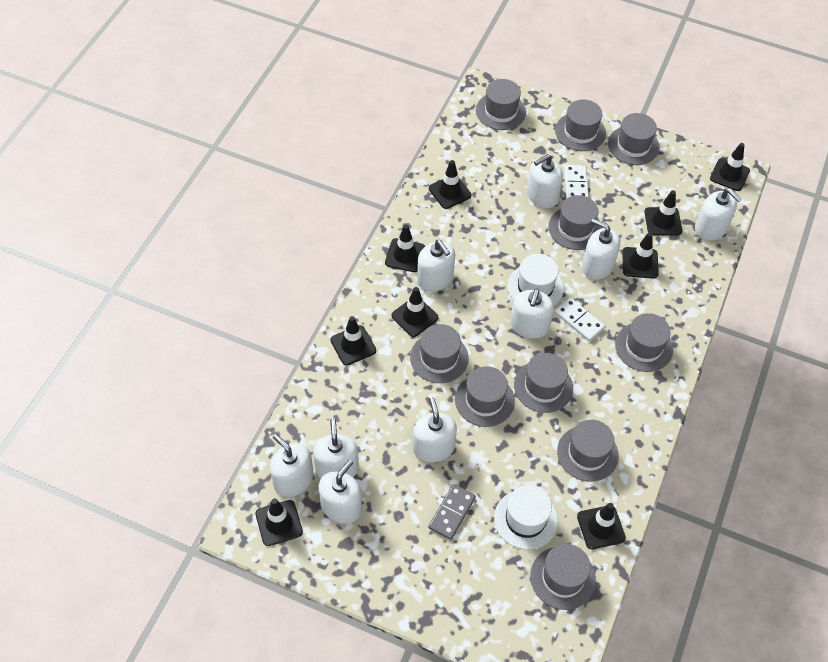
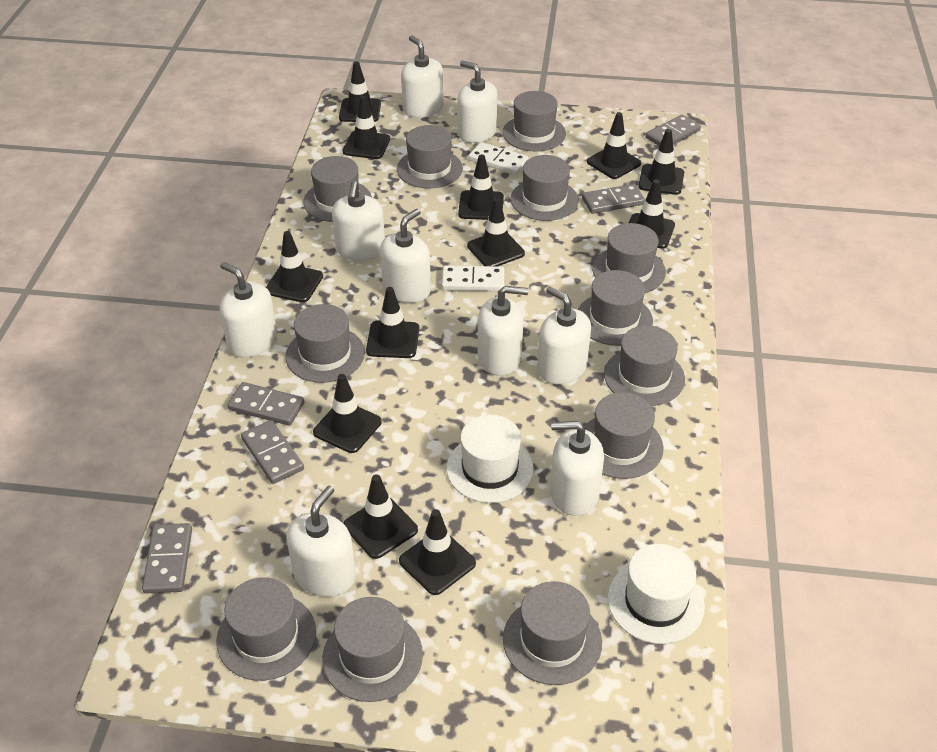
black traffic cone: 9 -> 12
grey domino: 1 -> 5
grey hat: 10 -> 12

